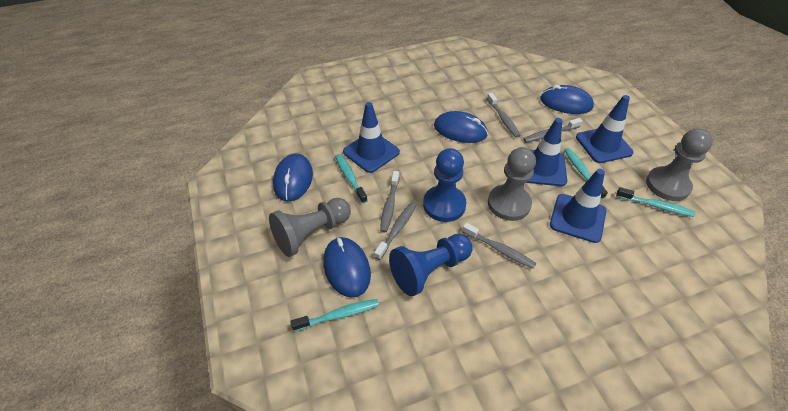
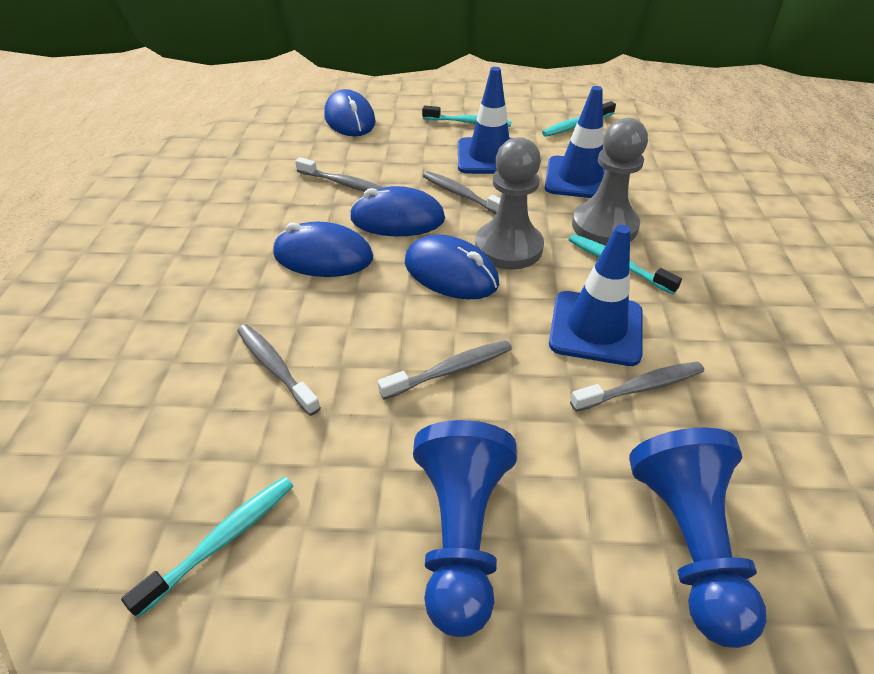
blue traffic cone: 4 -> 3
grey pawn: 3 -> 2

